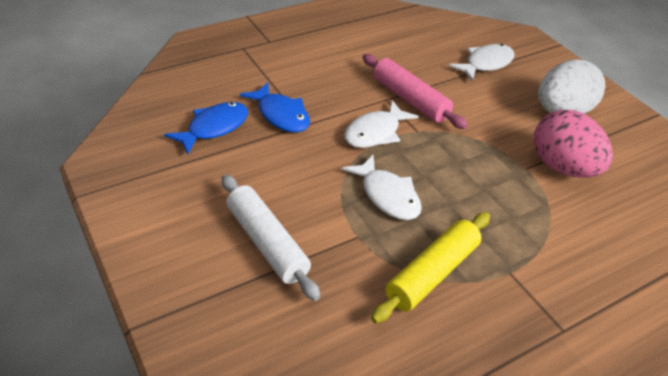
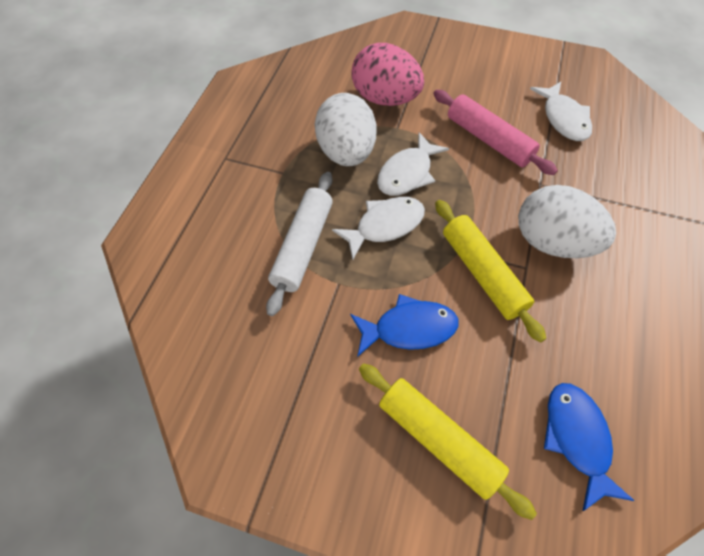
white egg: 1 -> 2
yellow rolling pin: 1 -> 2

